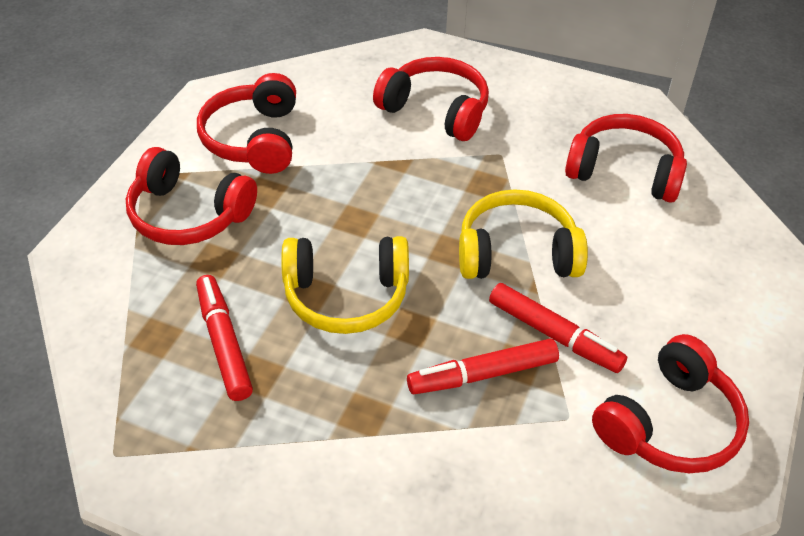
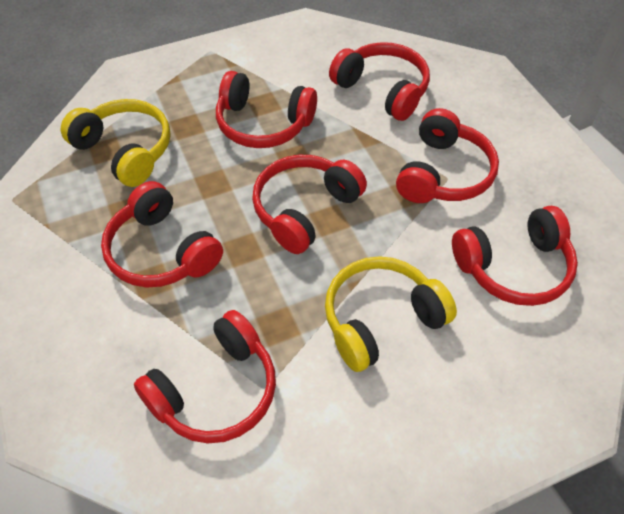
red headphones: 5 -> 7
red marker: 3 -> 0

